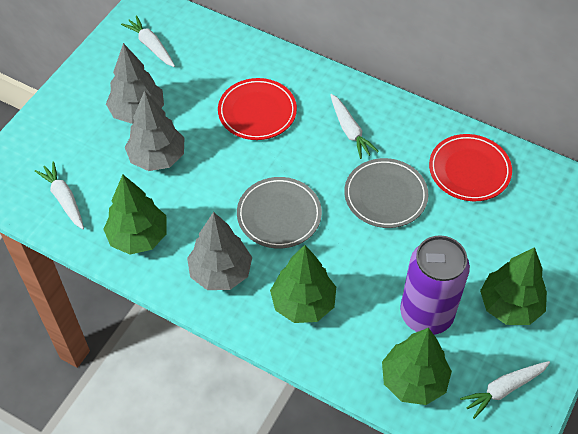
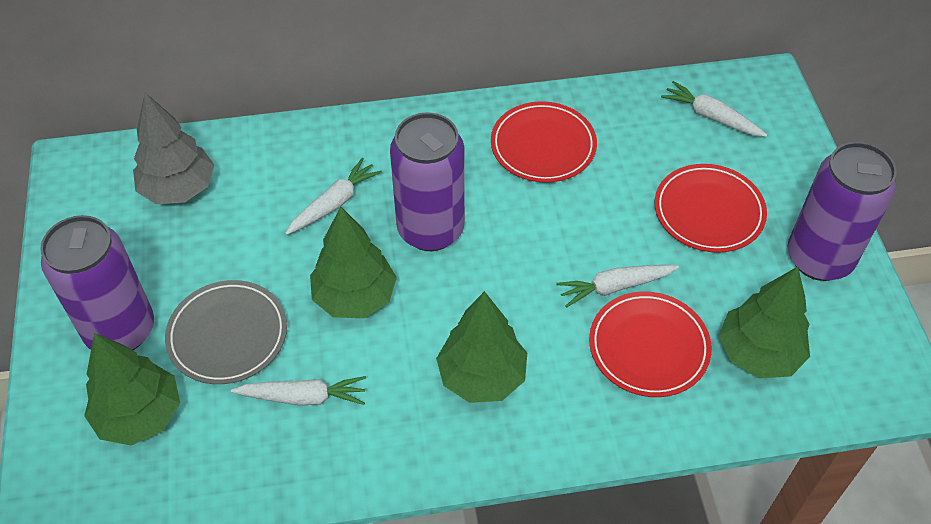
grey plate: 2 -> 1
grey tree: 3 -> 1
purple can: 1 -> 3
red plate: 2 -> 3

